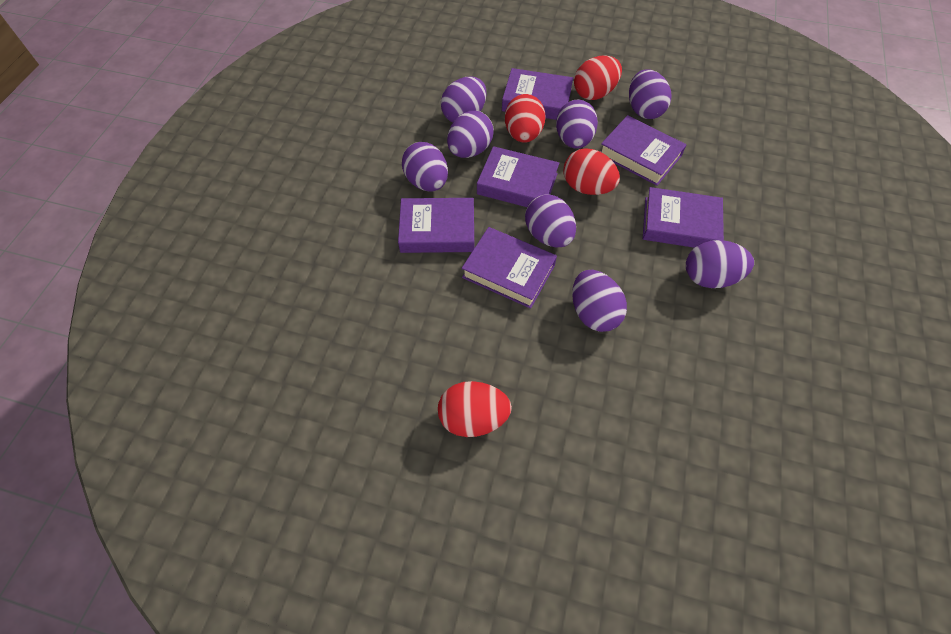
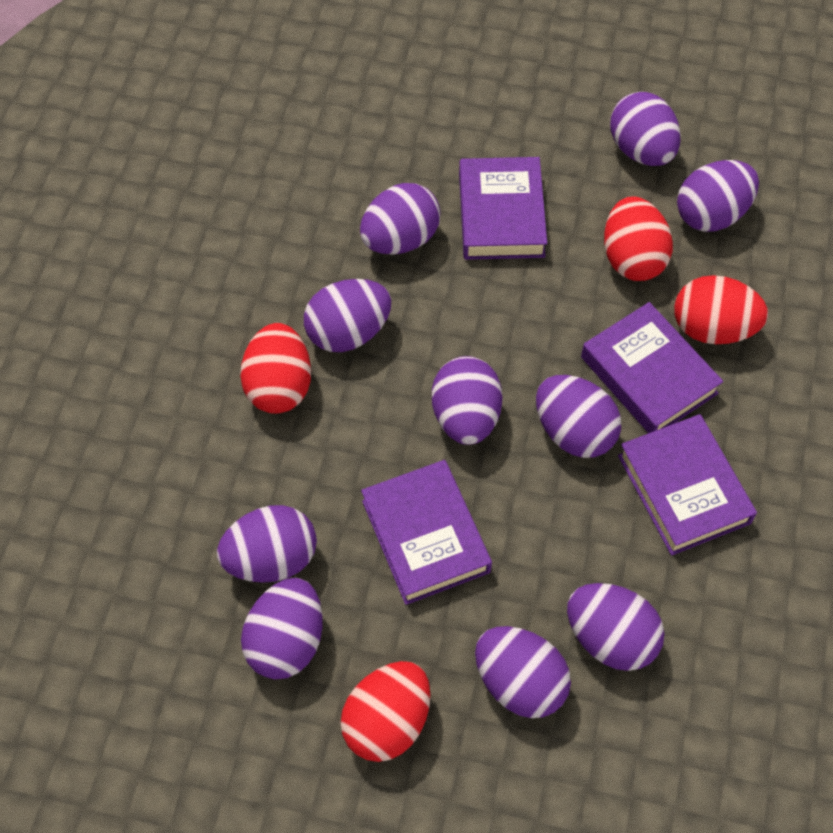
purple book: 6 -> 4
purple egg: 8 -> 10

